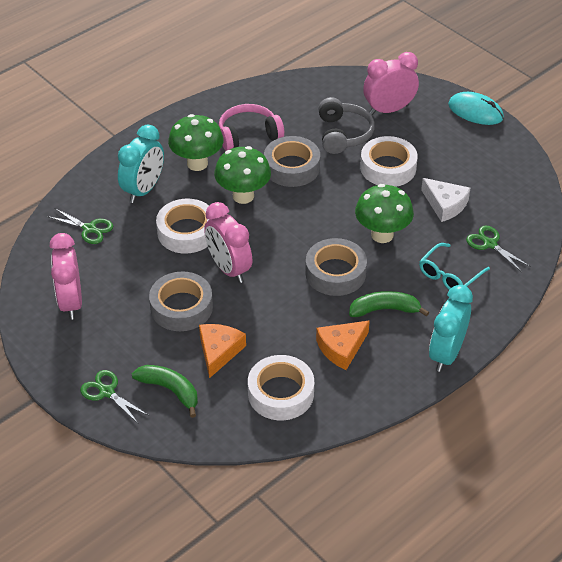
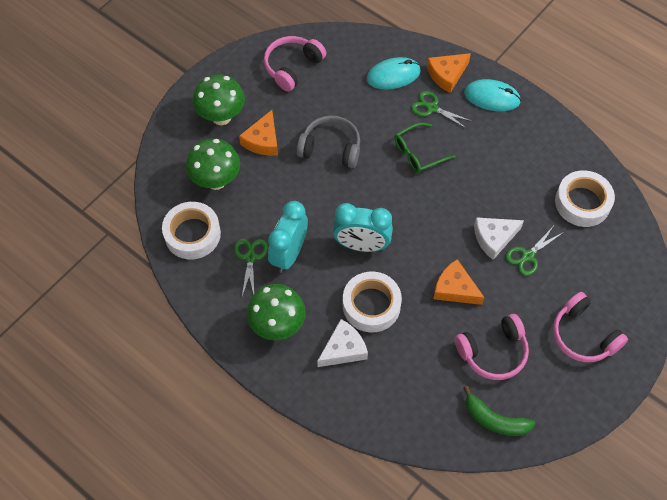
green banana: 2 -> 1
green glasses: 0 -> 1
grey tape: 3 -> 0
orange cheese: 2 -> 3
pink clock: 3 -> 0
pink headphones: 1 -> 3
turquoise glasses: 1 -> 0
turquoise mouse: 1 -> 2
white cheese: 1 -> 2

